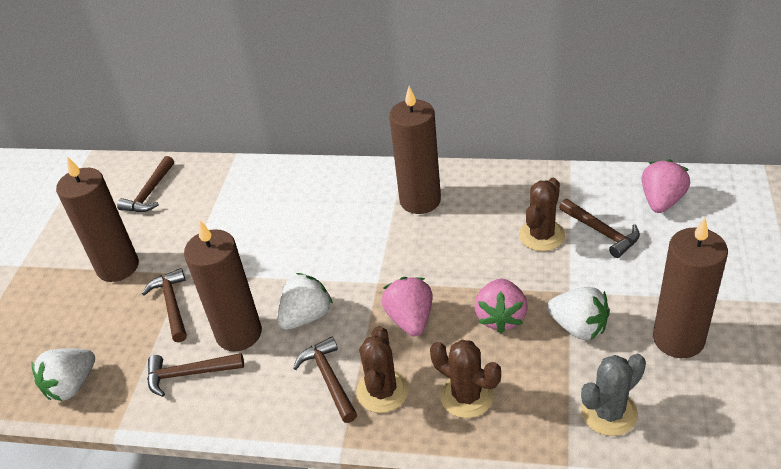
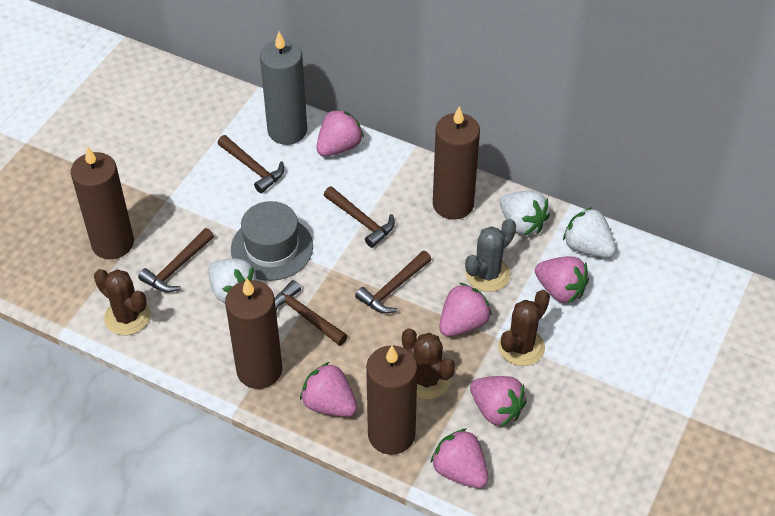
grey candle: 0 -> 1
grey hat: 0 -> 1
pink strawberry: 3 -> 6

